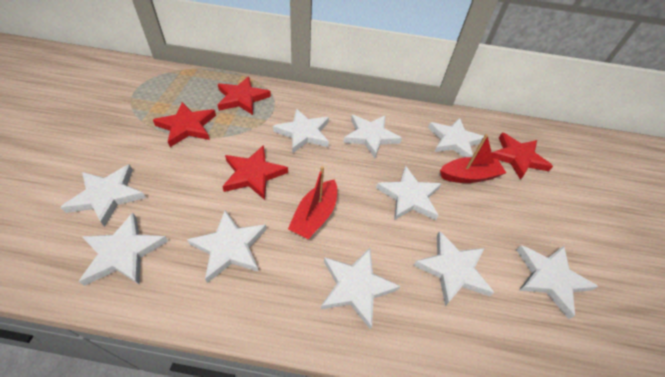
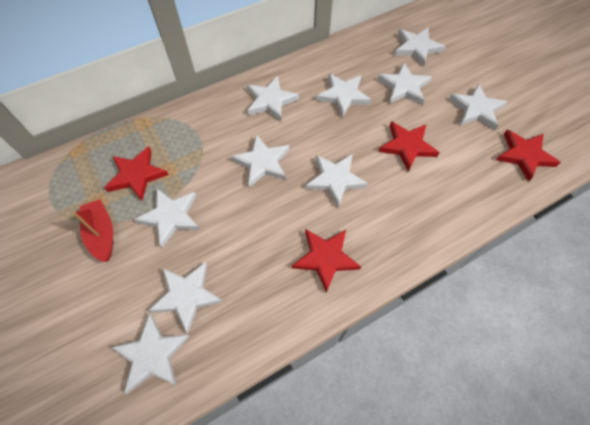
red boat: 2 -> 1

